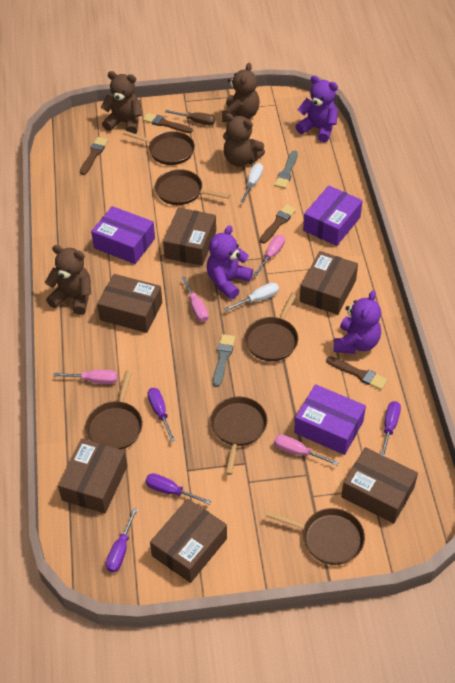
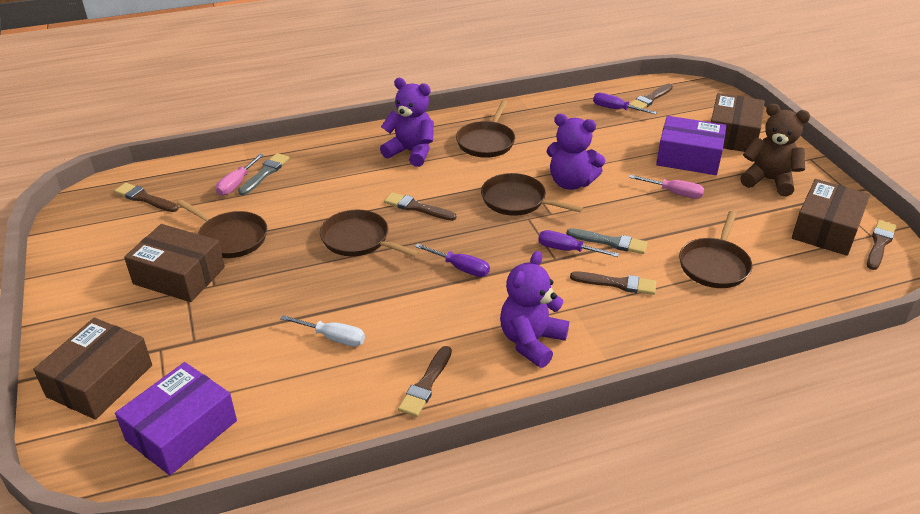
brown box: 6 -> 4
brown brush: 4 -> 6
brown pan: 6 -> 5
brown screwdriver: 1 -> 0
brown teddy bear: 4 -> 1
pink screwdriver: 4 -> 2
purple box: 3 -> 2
purple screwdriver: 4 -> 3
white screwdriver: 2 -> 1

